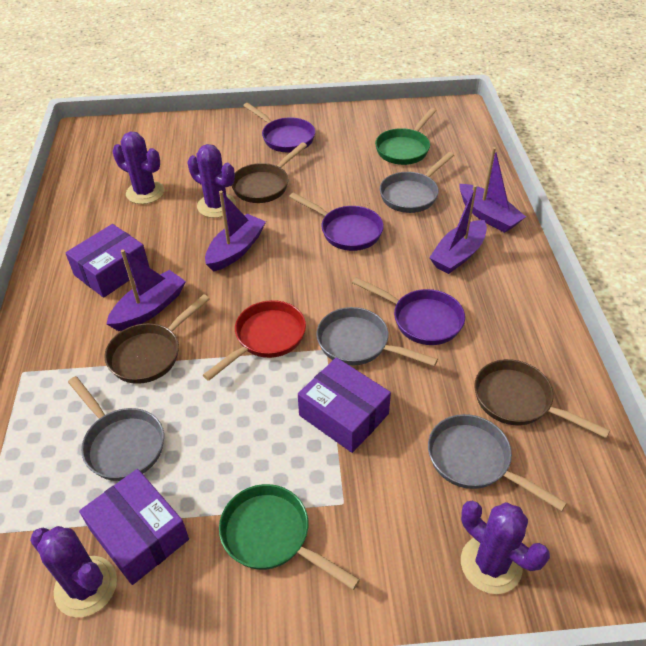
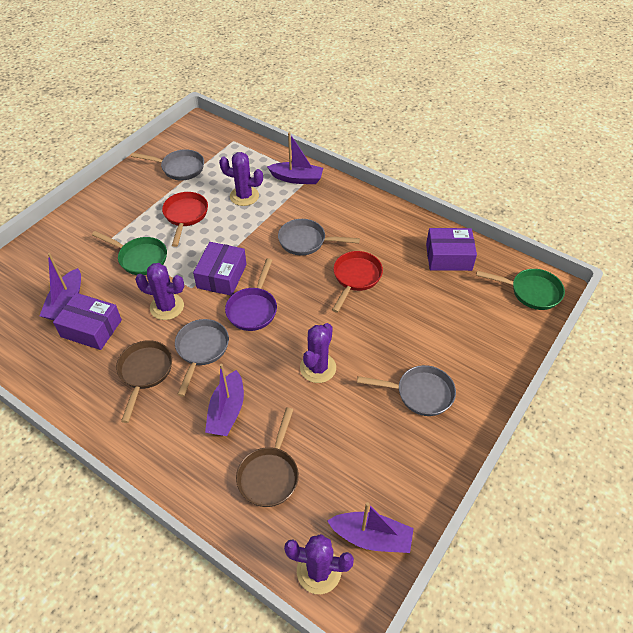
brown pan: 3 -> 2
purple pan: 3 -> 1
red pan: 1 -> 2

